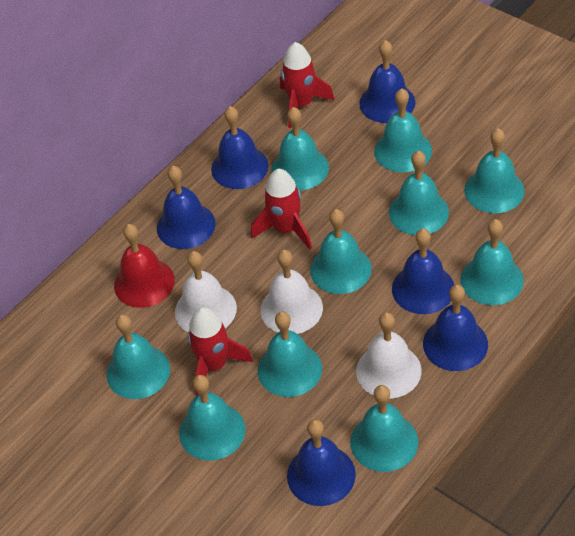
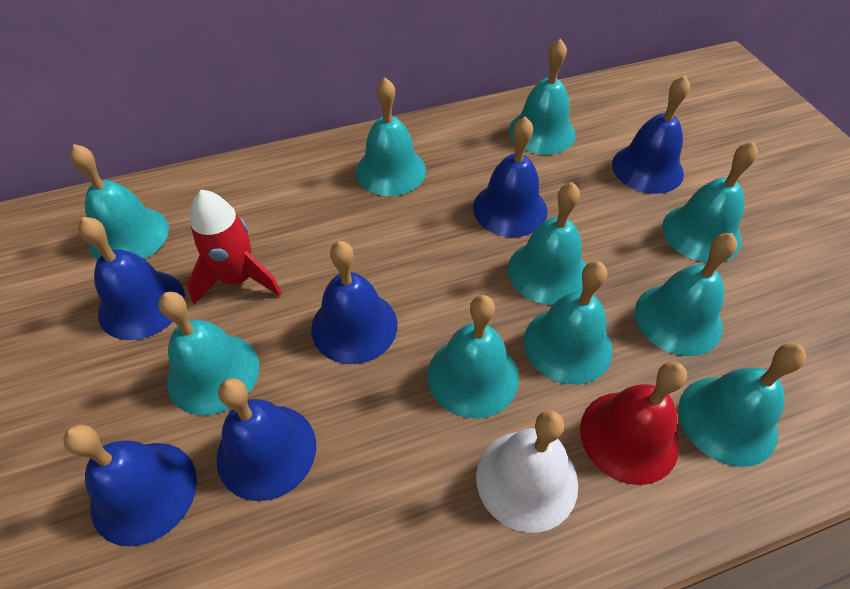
red rocket: 3 -> 1
white bell: 3 -> 1

